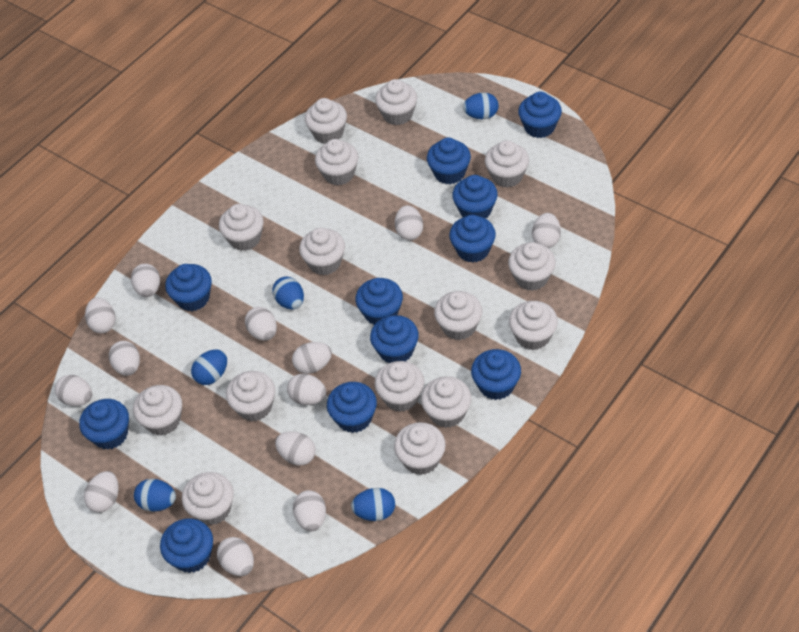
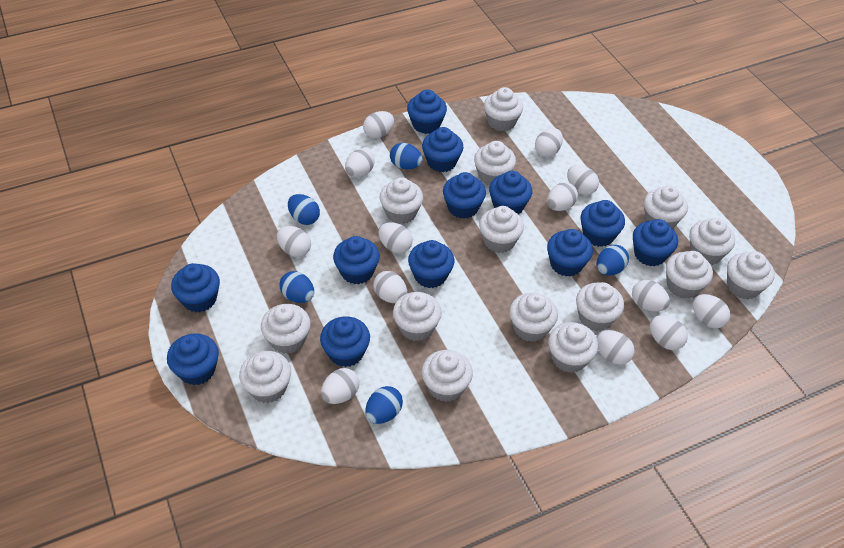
blue cupcake: 11 -> 12

